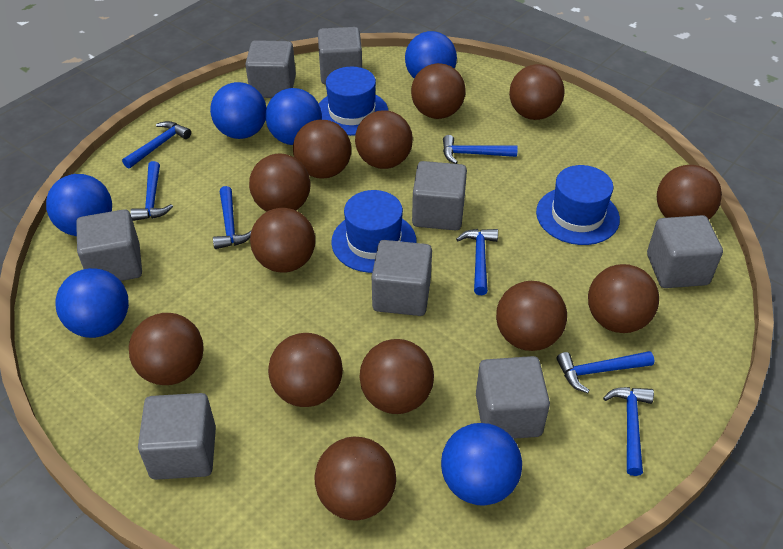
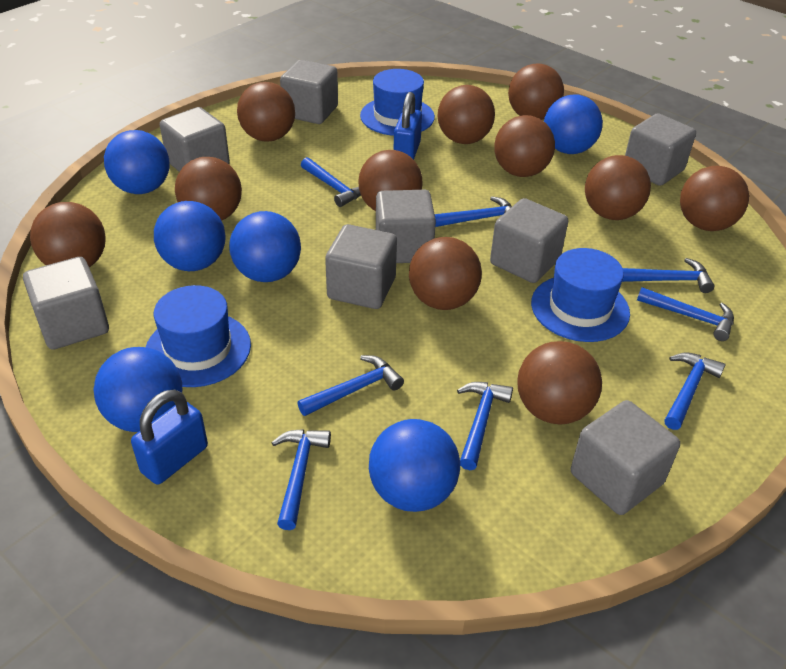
blue hammer: 7 -> 8
blue padlock: 0 -> 2
brown ball: 13 -> 11

